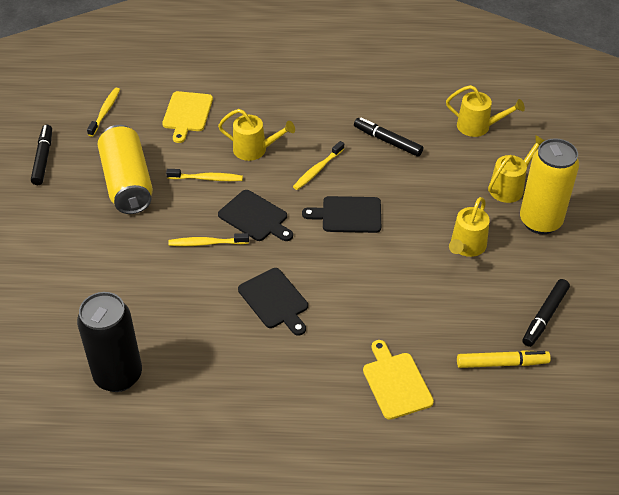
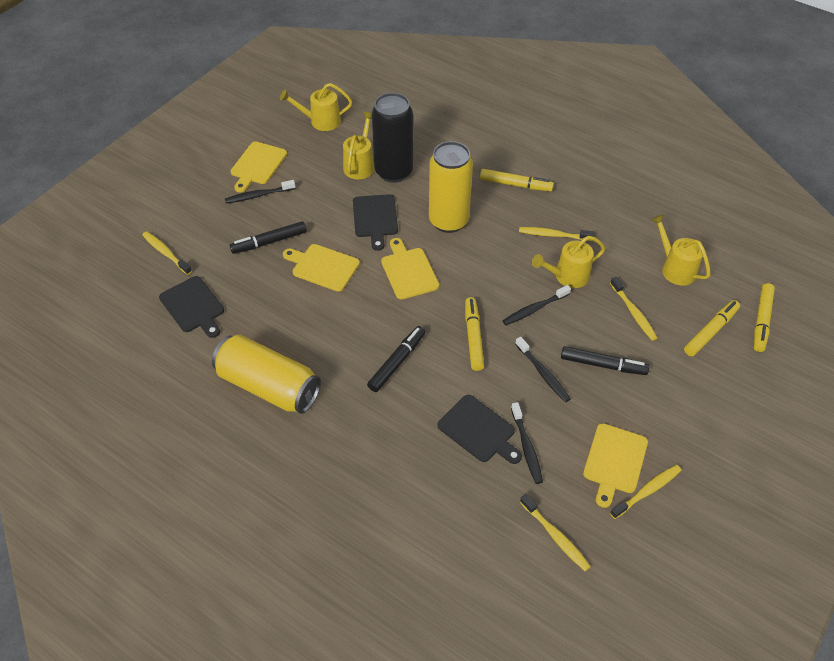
black toothbrush: 0 -> 4
yellow cutting board: 2 -> 4
yellow marker: 1 -> 4
yellow toothbrush: 4 -> 5

